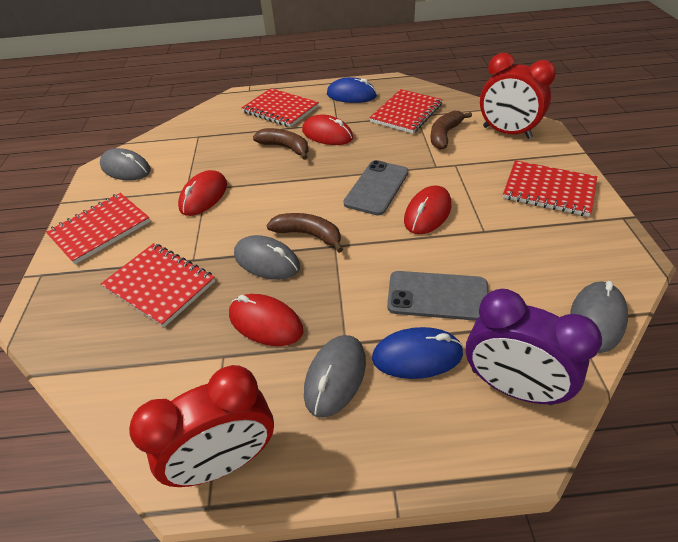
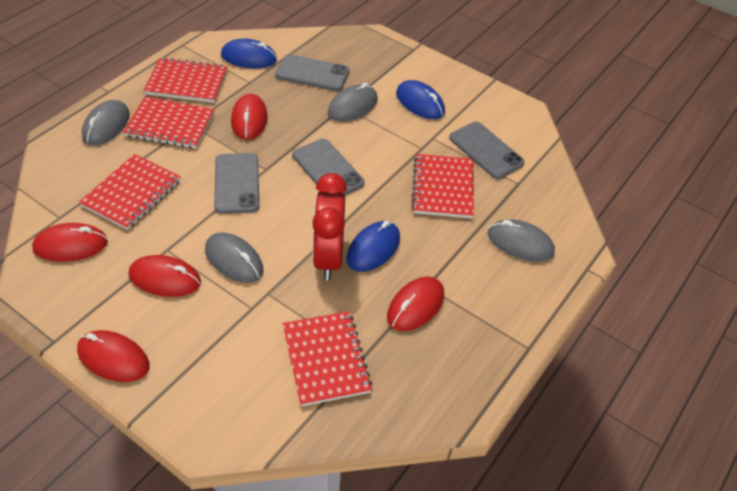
blue mouse: 2 -> 3
brown banana: 3 -> 0
grey phone: 2 -> 4
purple clock: 1 -> 0
red clock: 2 -> 1
red mouse: 4 -> 5

